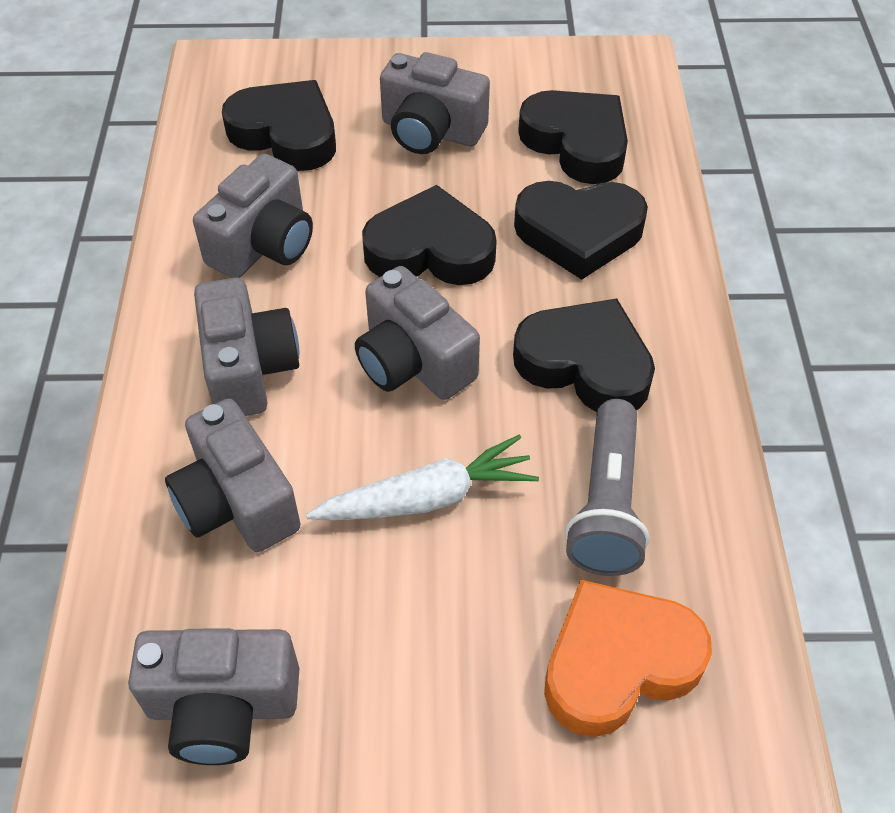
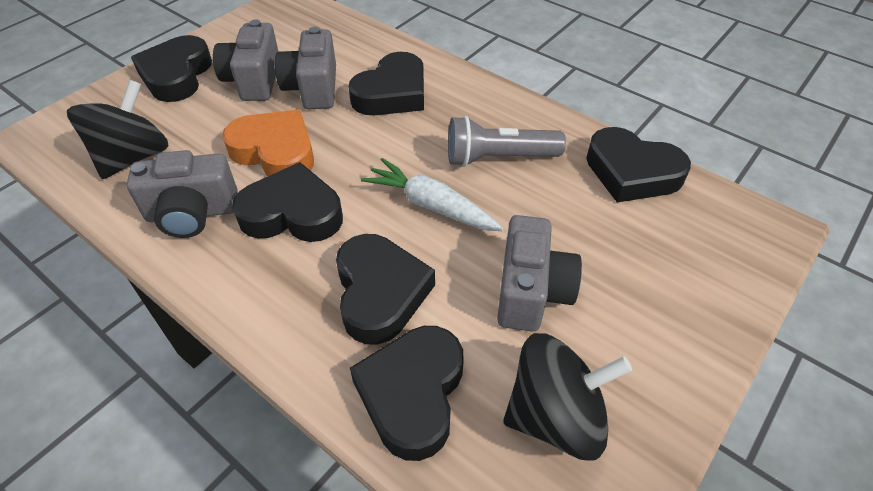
black heart: 5 -> 6
black spinning top: 0 -> 2
grey camera: 6 -> 4

